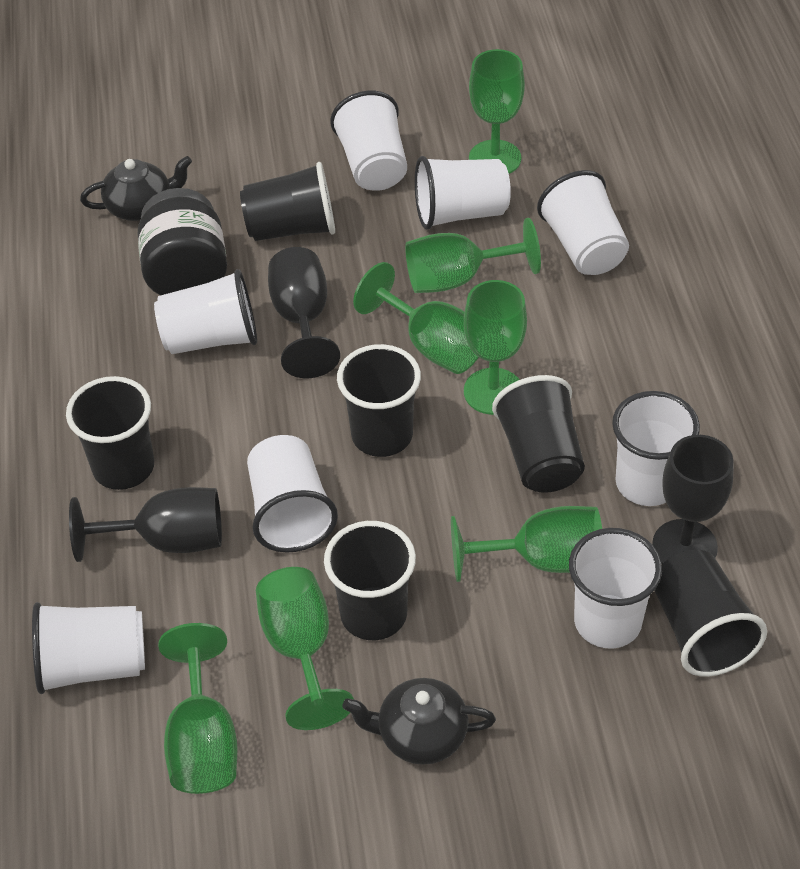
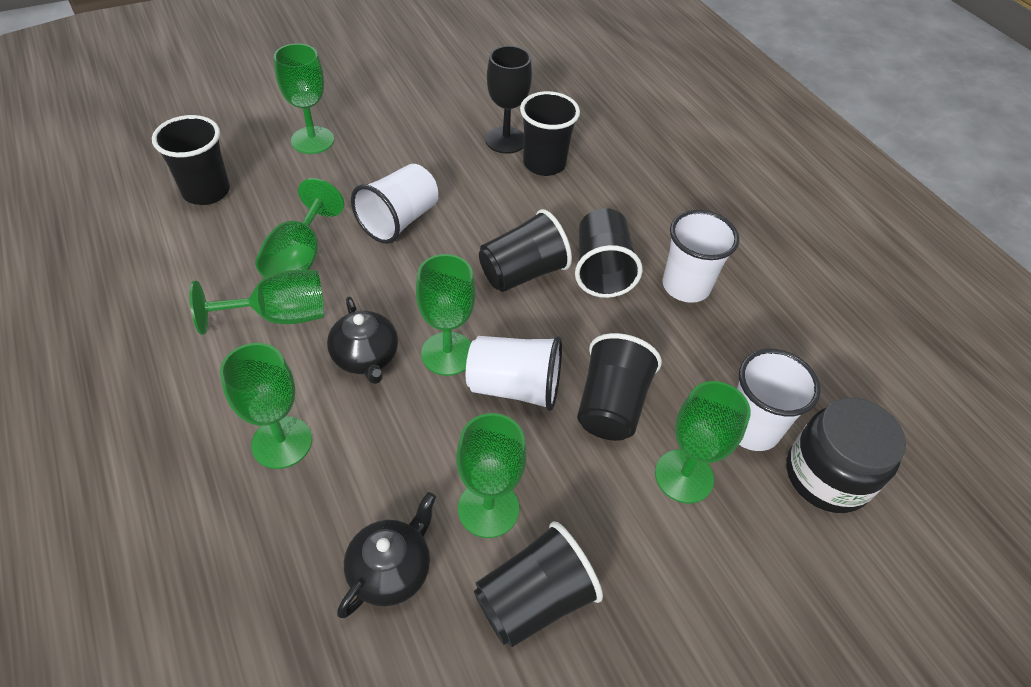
black goblet: 3 -> 1
white cup: 8 -> 4

